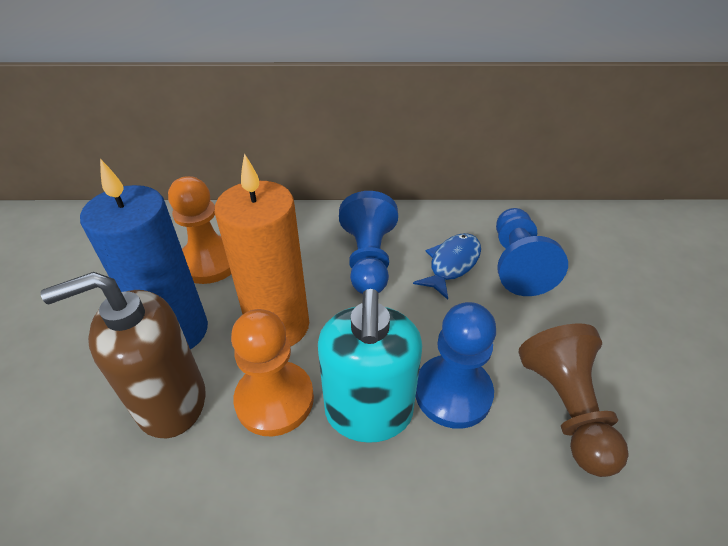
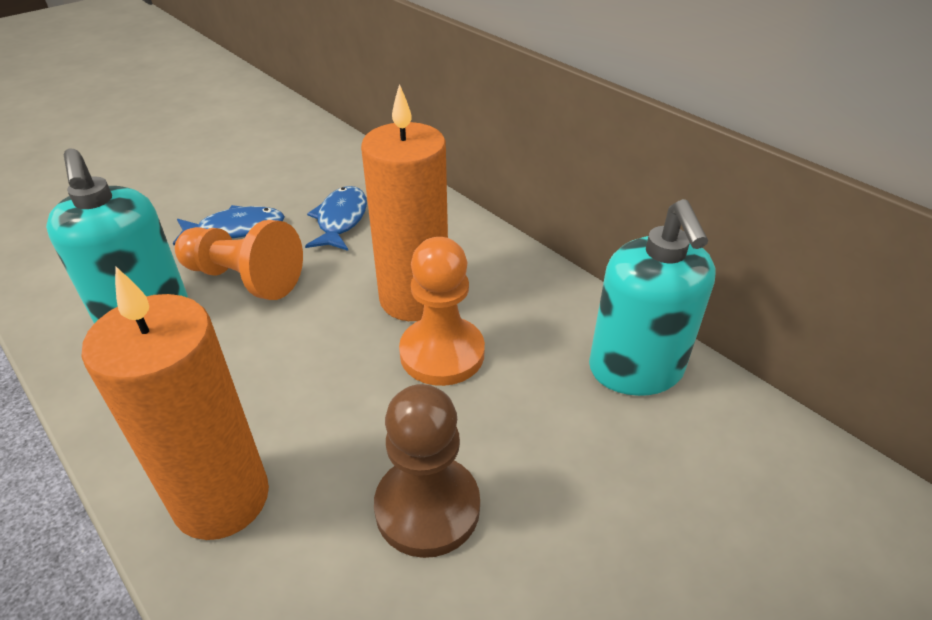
blue candle: 1 -> 0
blue fish: 1 -> 2
blue pawn: 3 -> 0
brown soap dispenser: 1 -> 0
orange candle: 1 -> 2
turquoise soap dispenser: 1 -> 2

